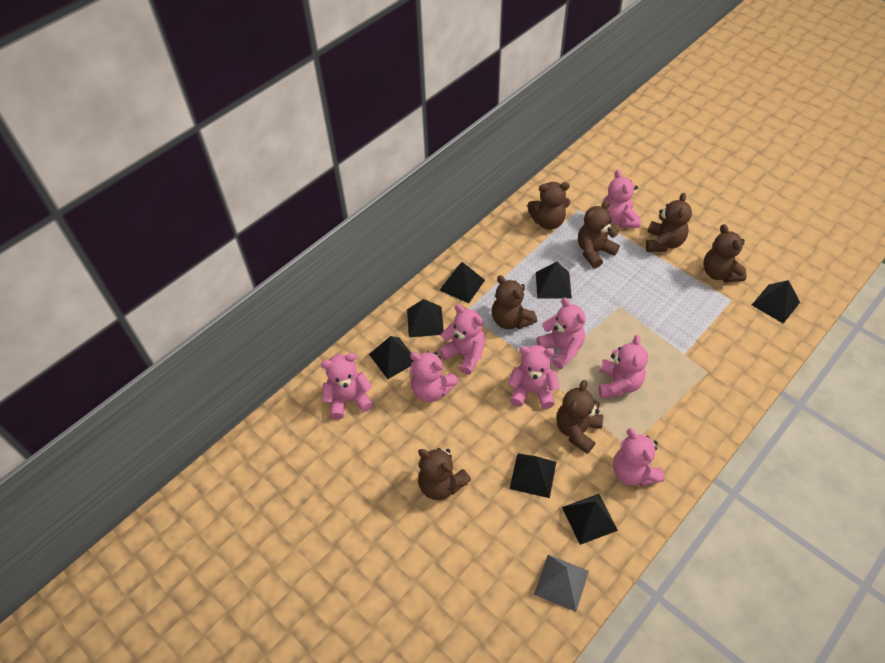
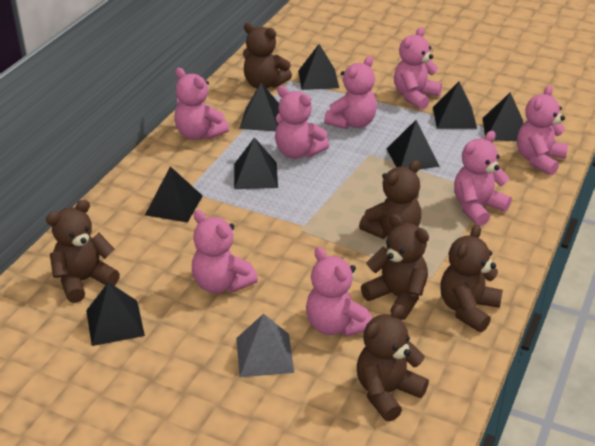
black pyramid: 7 -> 8
brown teddy bear: 7 -> 6

